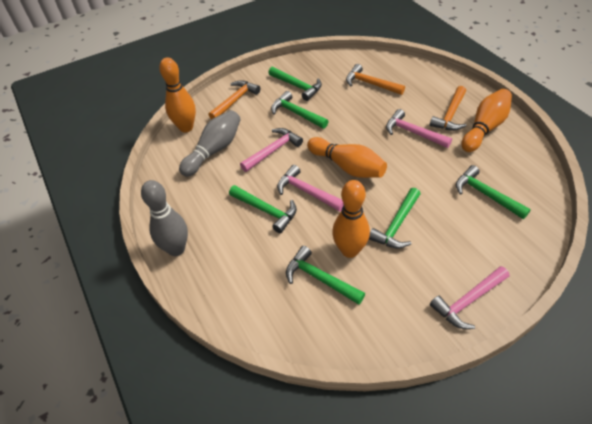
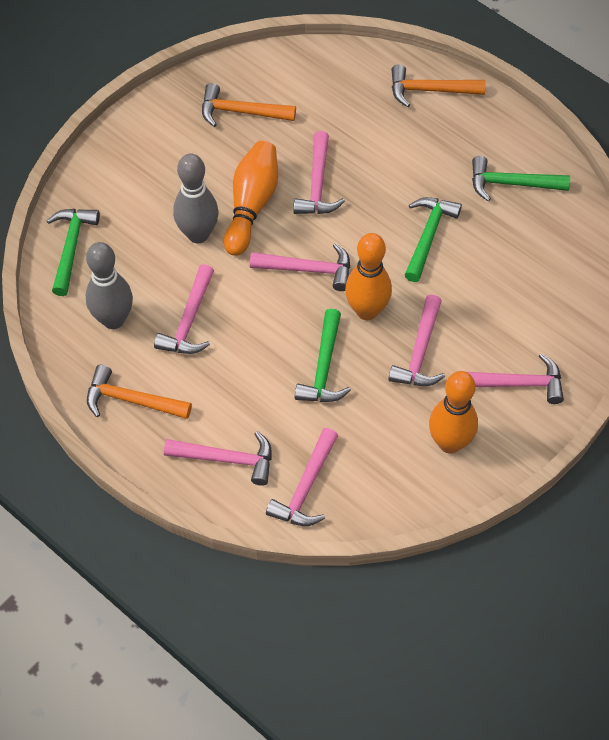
green hammer: 6 -> 4
orange bowling pin: 4 -> 3
pink hammer: 4 -> 7

